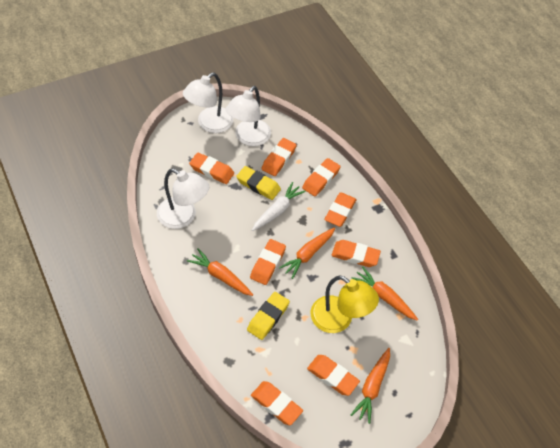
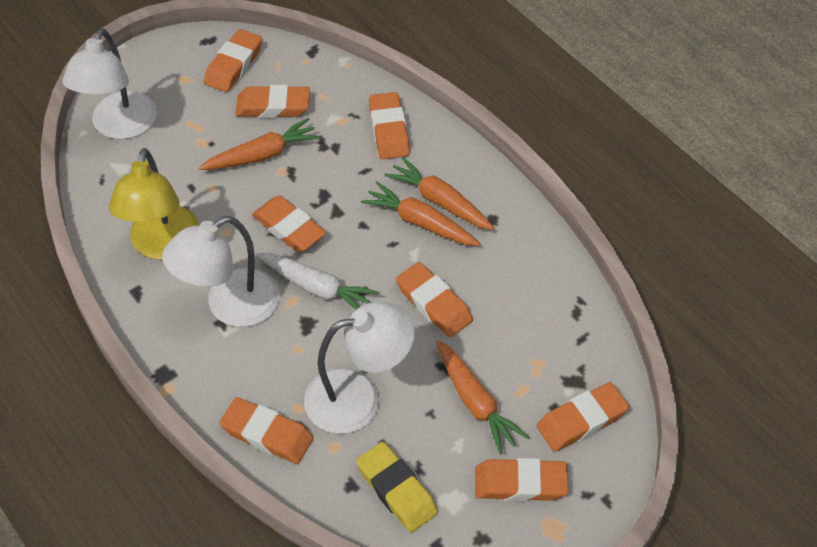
yellow eraser: 2 -> 1

